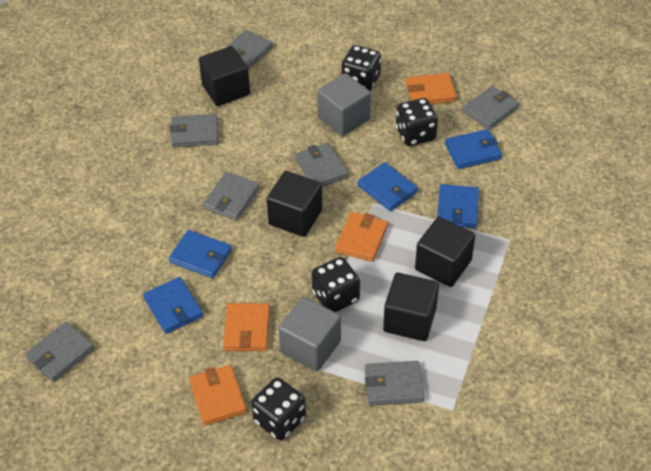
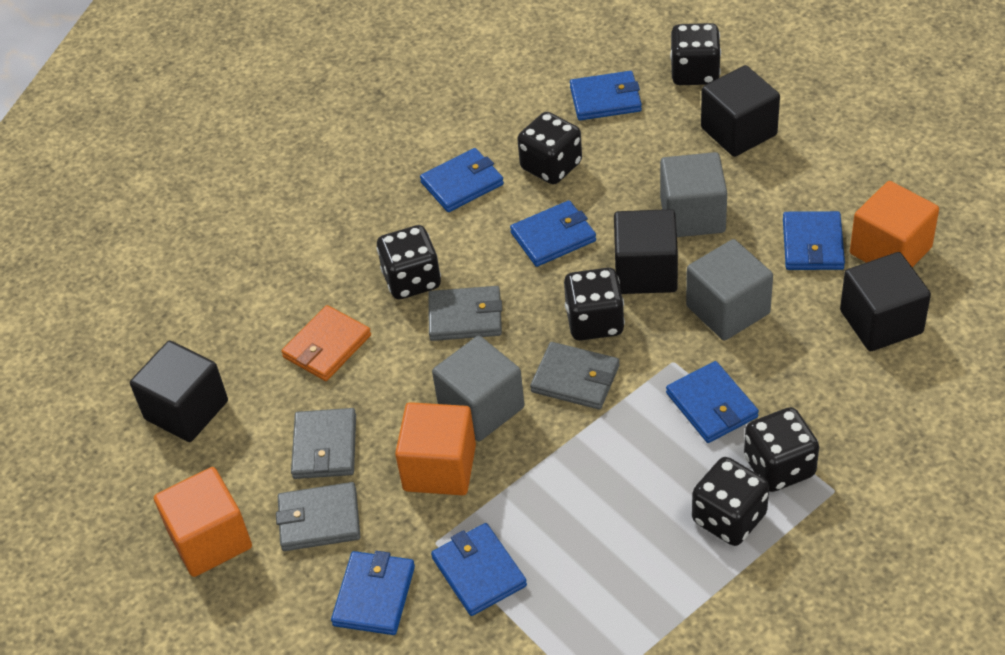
black dice: 4 -> 6
blue wallet: 5 -> 7
grey cube: 2 -> 3
grey wallet: 7 -> 4
orange cube: 0 -> 3
orange wallet: 4 -> 1

